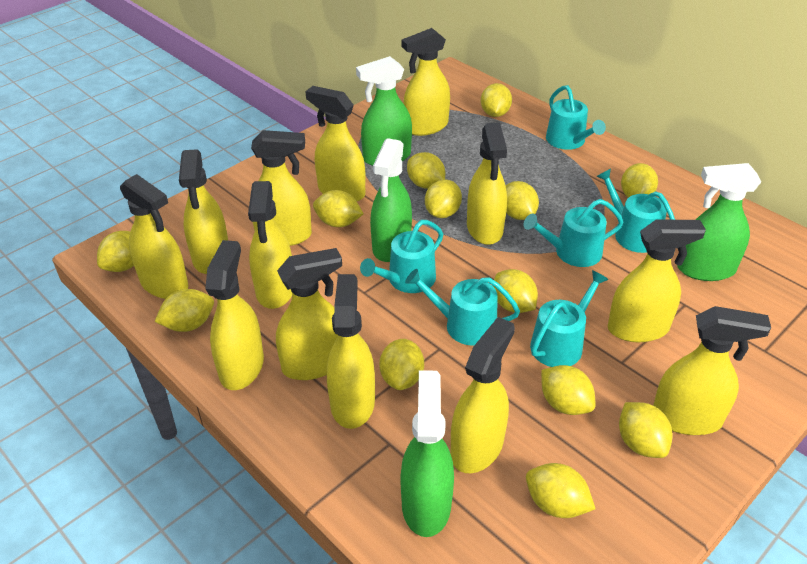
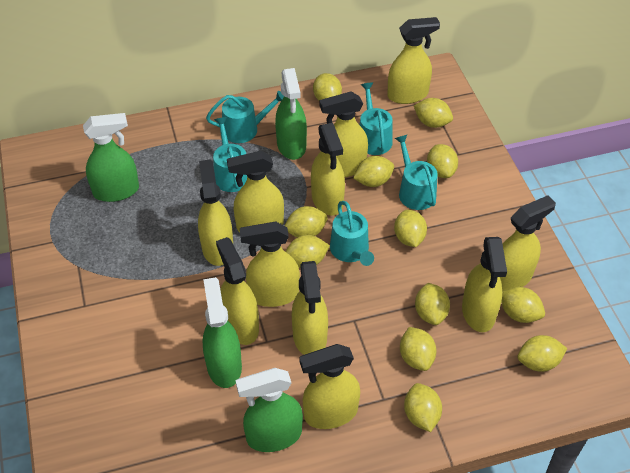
turquoise watering can: 6 -> 5
yellow lemon: 13 -> 12
yellow spray bottle: 13 -> 11

